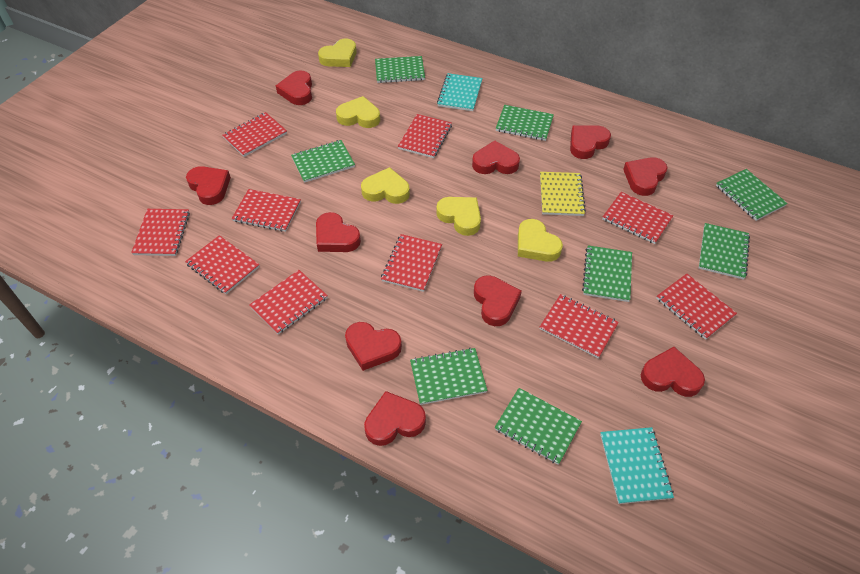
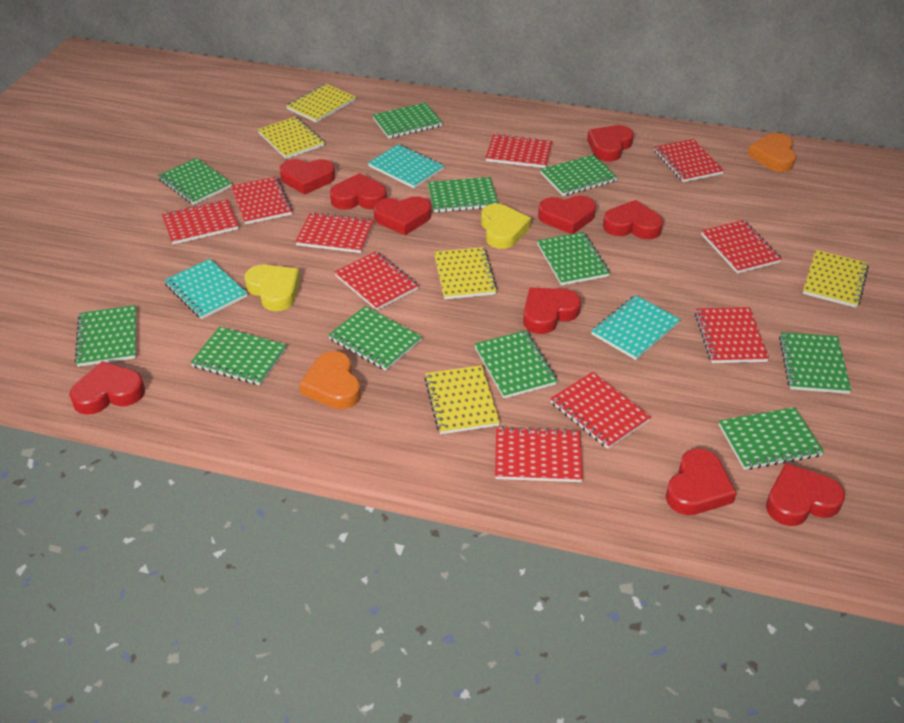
green notebook: 8 -> 11
orange heart: 0 -> 2
turquoise notebook: 2 -> 3
yellow heart: 5 -> 2
yellow notebook: 1 -> 5

